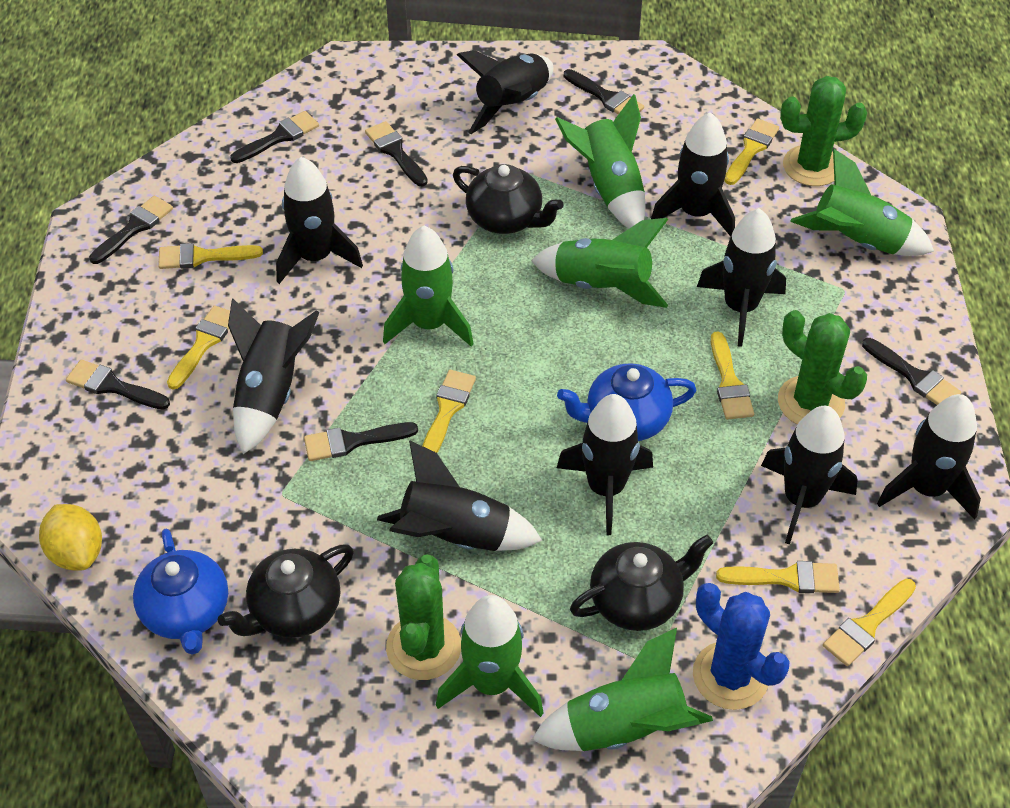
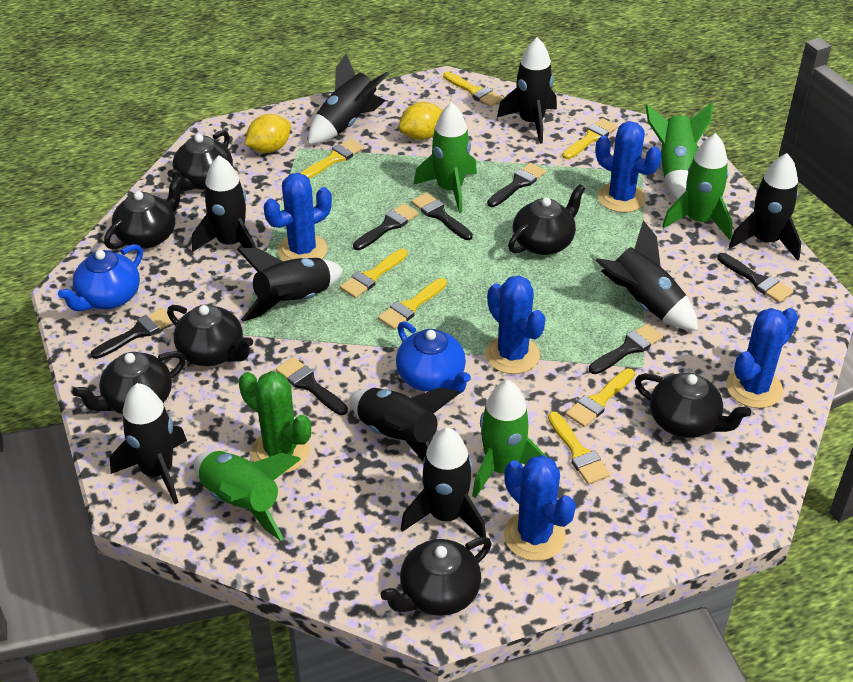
black teapot: 3 -> 7
blue cactus: 1 -> 5
green cactus: 3 -> 1
green rocket: 6 -> 5
yellow lemon: 1 -> 2

